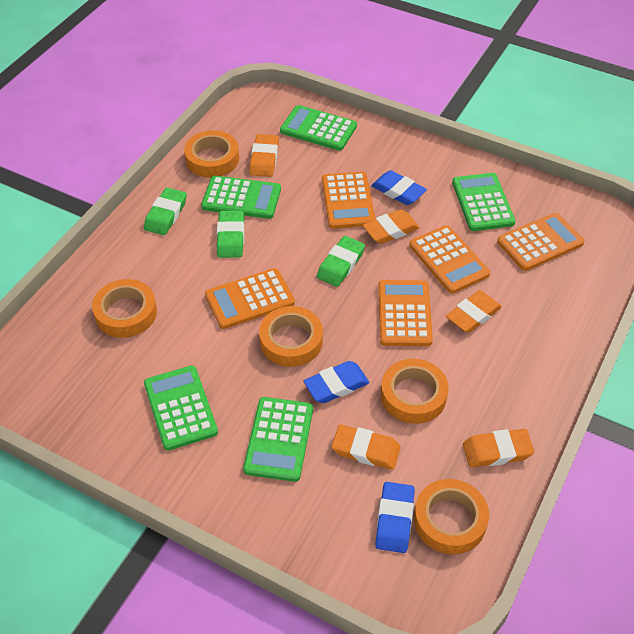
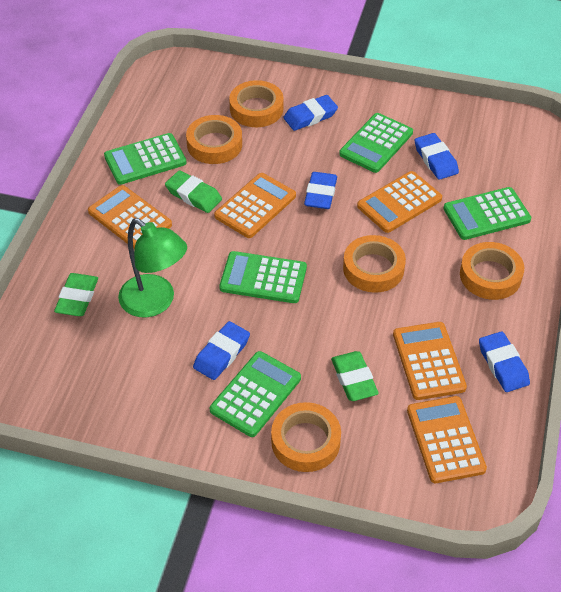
blue eraser: 3 -> 5
green lamp: 0 -> 1
orange eraser: 5 -> 0

